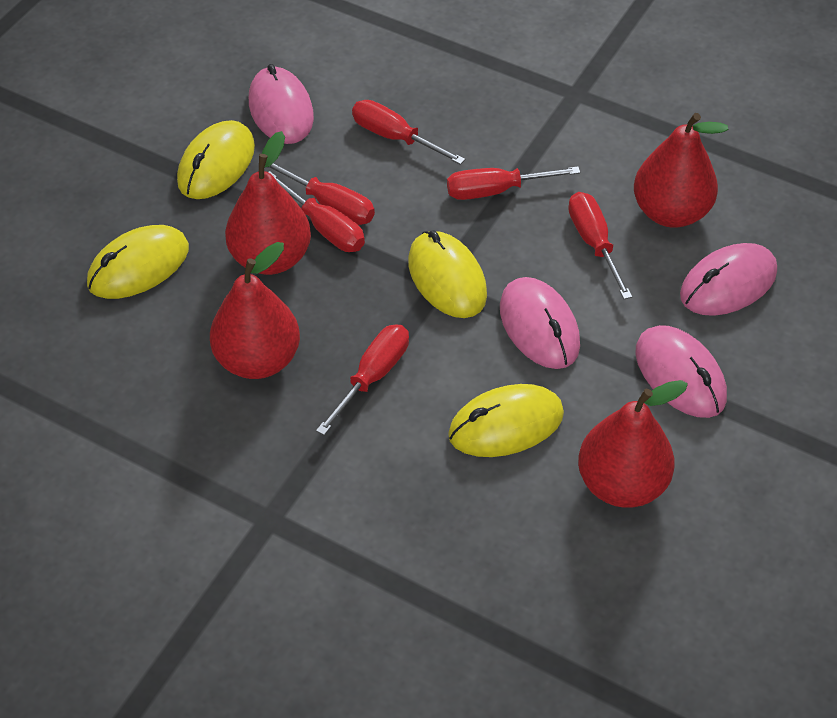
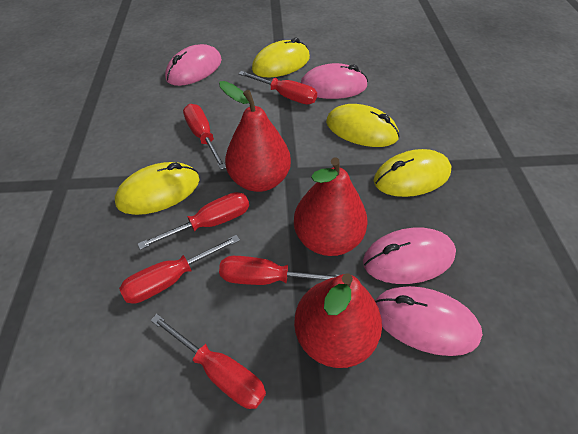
red pear: 4 -> 3

